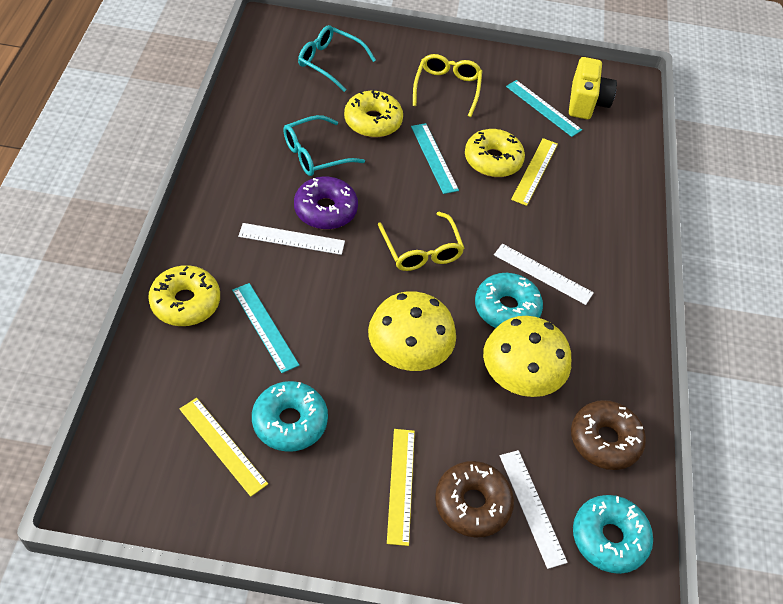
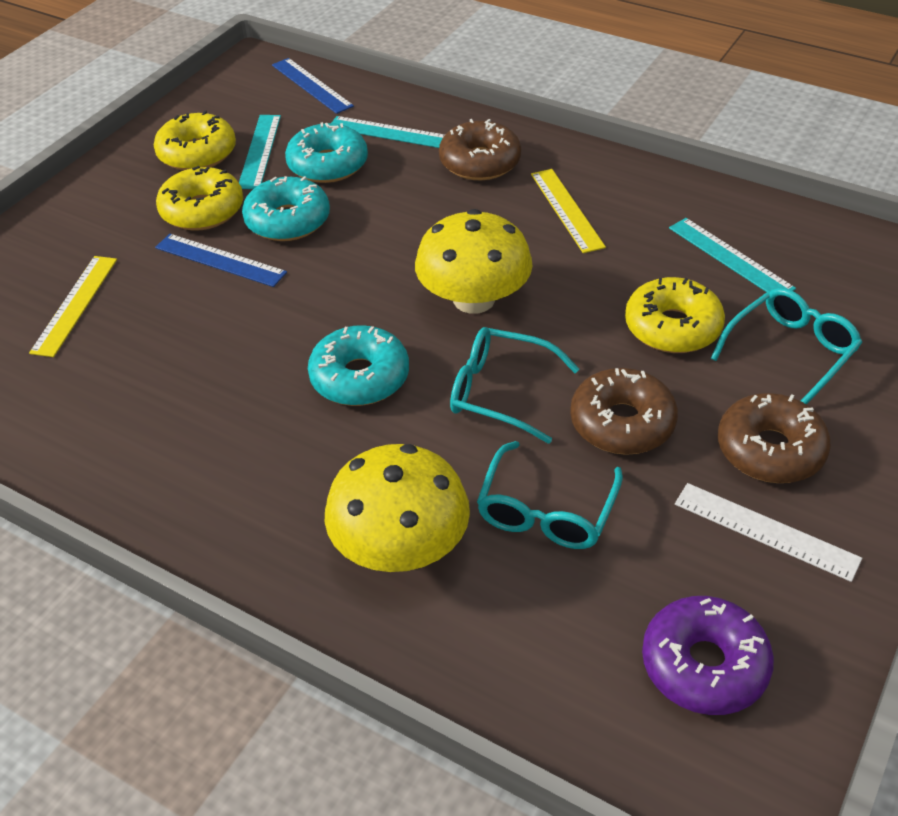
blue ruler: 0 -> 2
brown donut: 2 -> 3
turquoise glasses: 2 -> 3
white ruler: 3 -> 1
yellow camera: 1 -> 0
yellow glasses: 2 -> 0
yellow ruler: 3 -> 2

